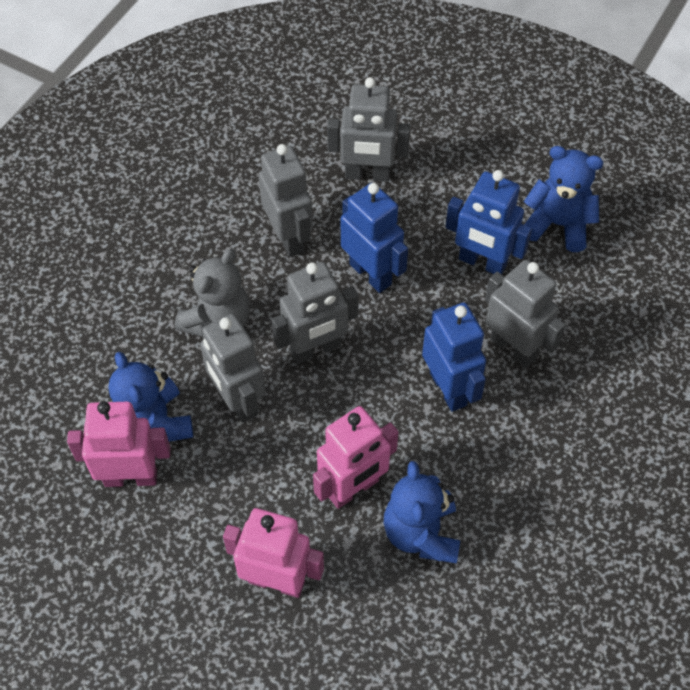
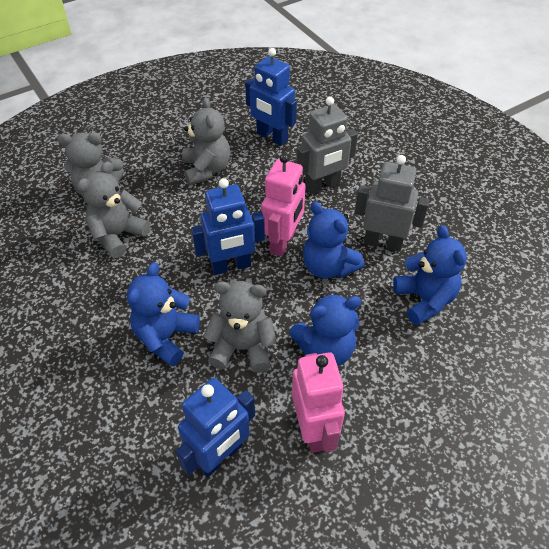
blue teddy bear: 3 -> 4
grey robot: 5 -> 2
grey teddy bear: 1 -> 4
pink robot: 3 -> 2

